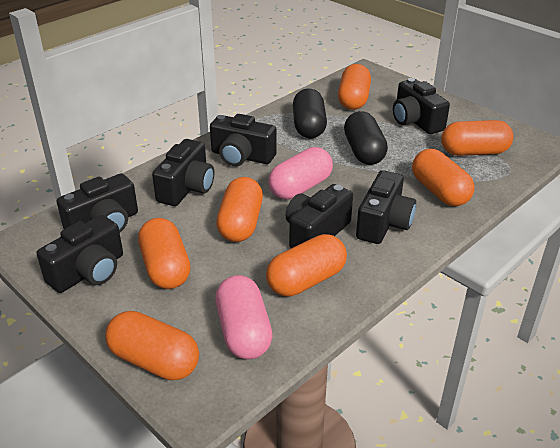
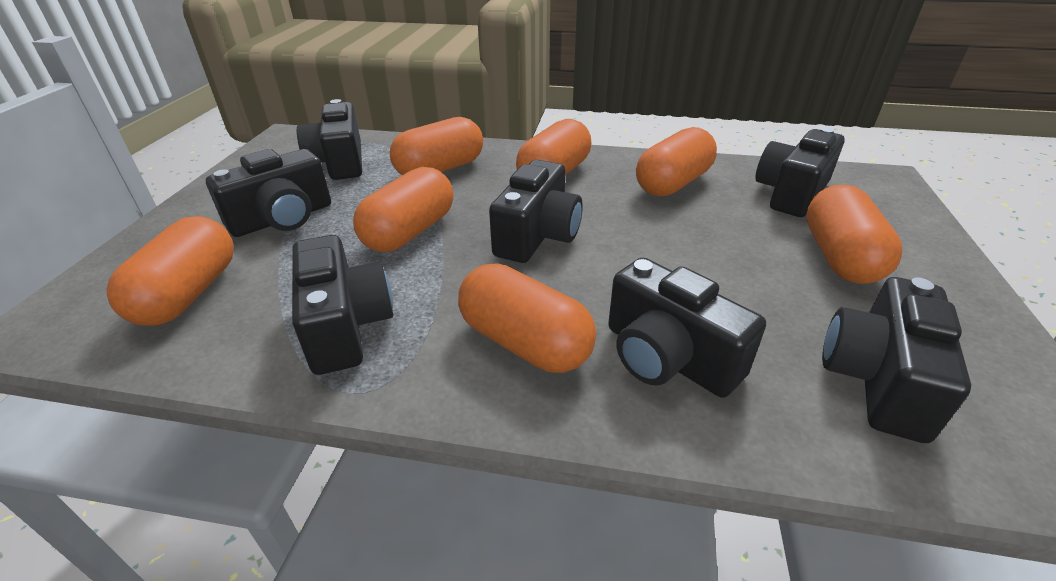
black capsule: 2 -> 0
pink capsule: 2 -> 0

